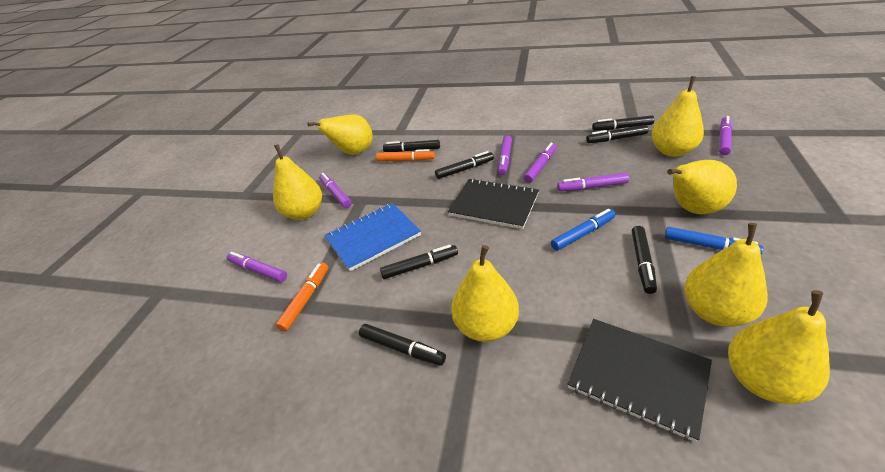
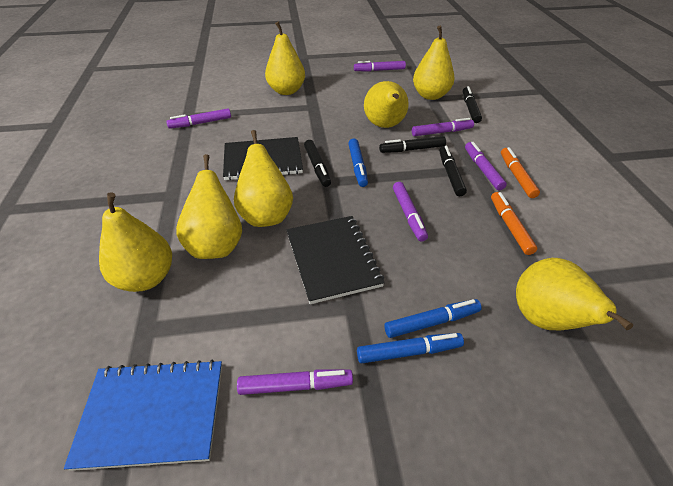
black marker: 7 -> 4
blue marker: 2 -> 3

